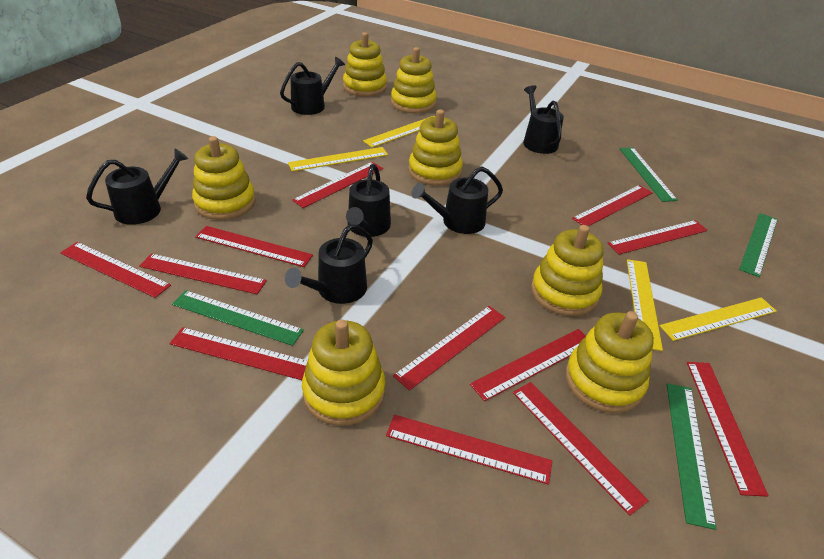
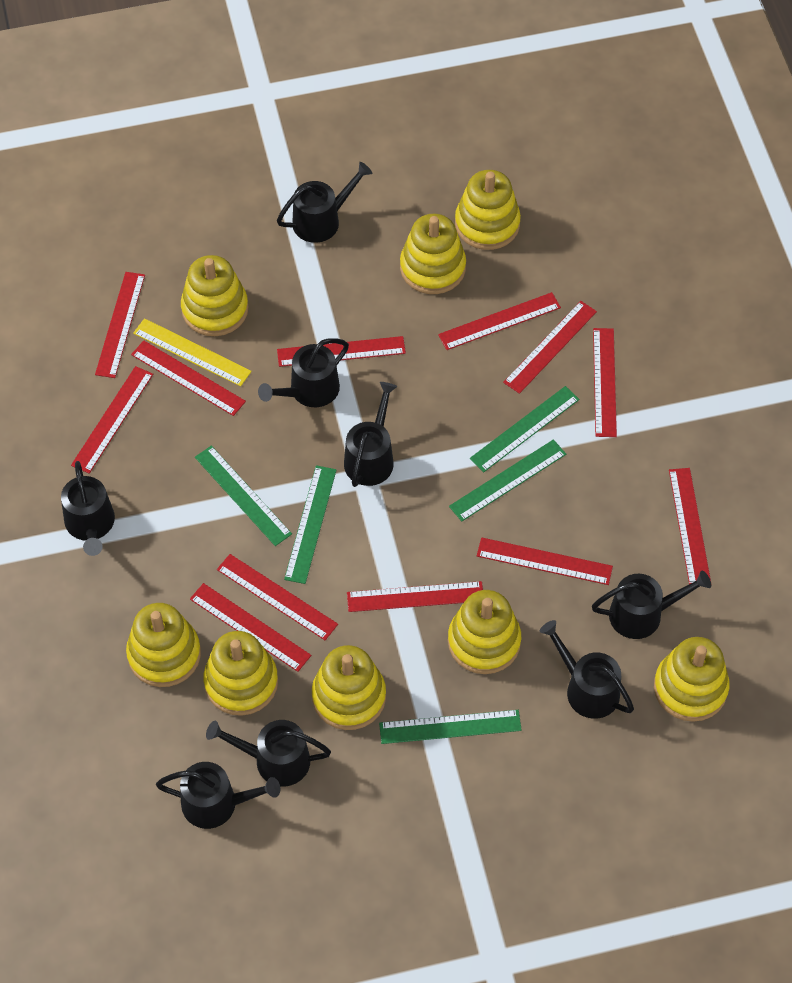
black watering can: 6 -> 8
green ruler: 4 -> 5
yellow ruler: 4 -> 1
yellow stacking toy: 7 -> 8

